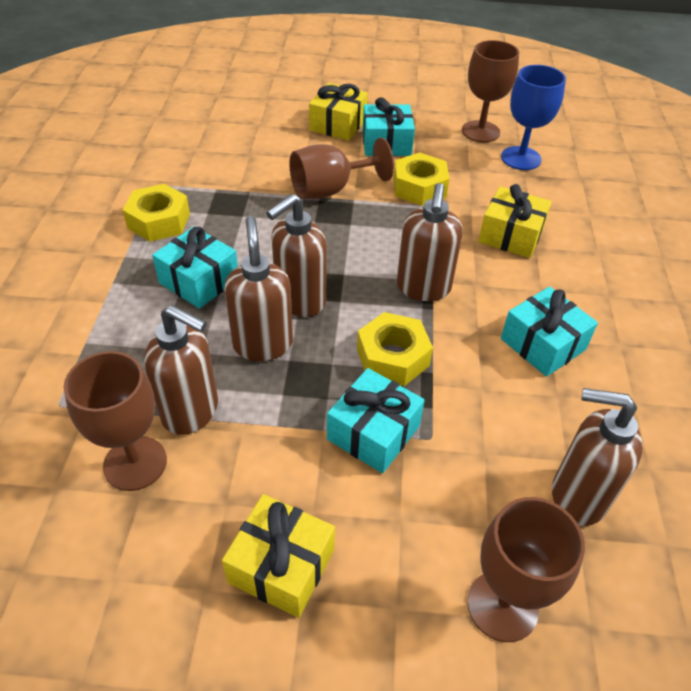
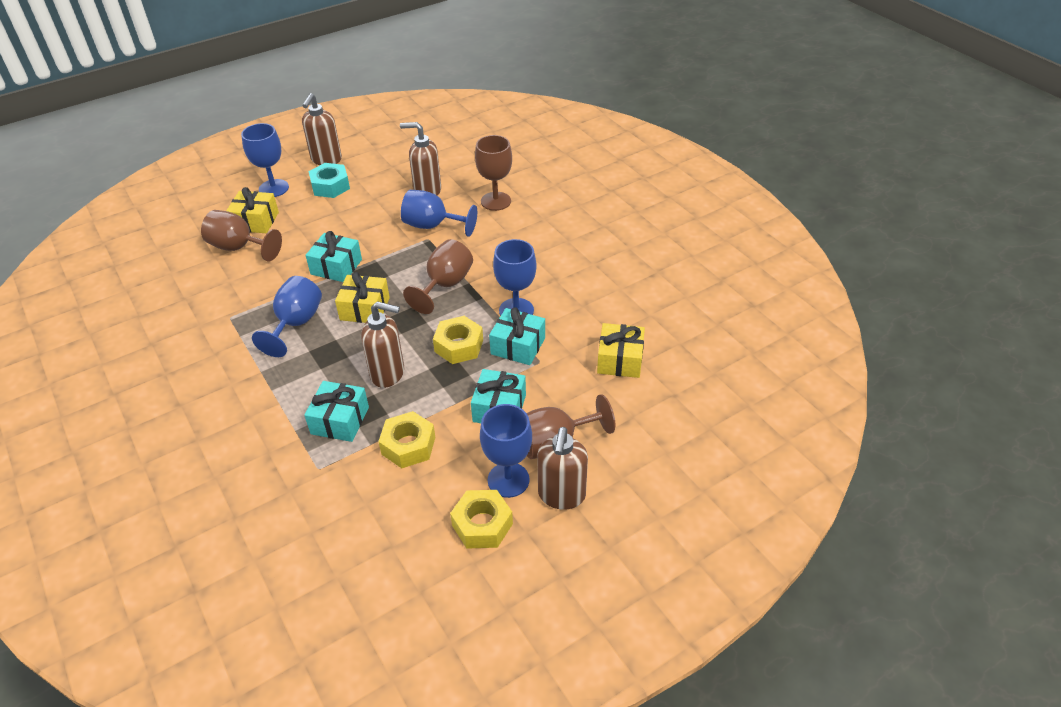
blue goblet: 1 -> 5
brown soap dispenser: 5 -> 4
turquoise nut: 0 -> 1

